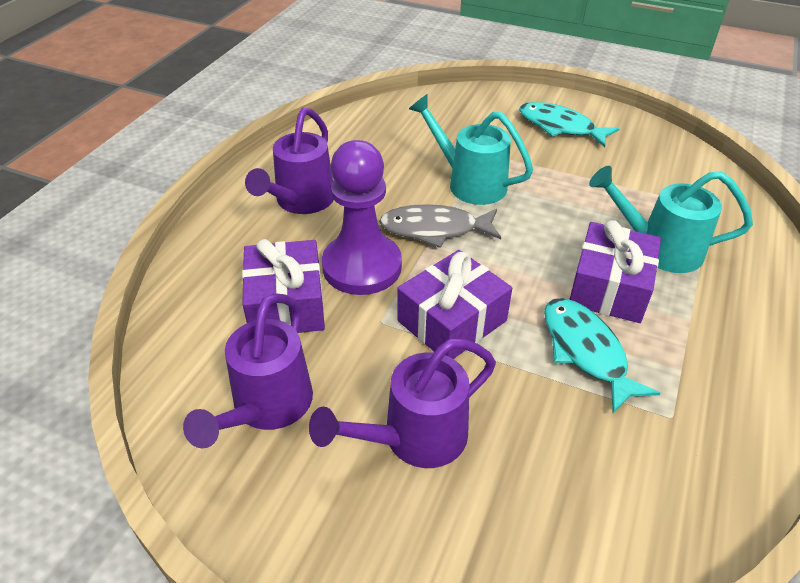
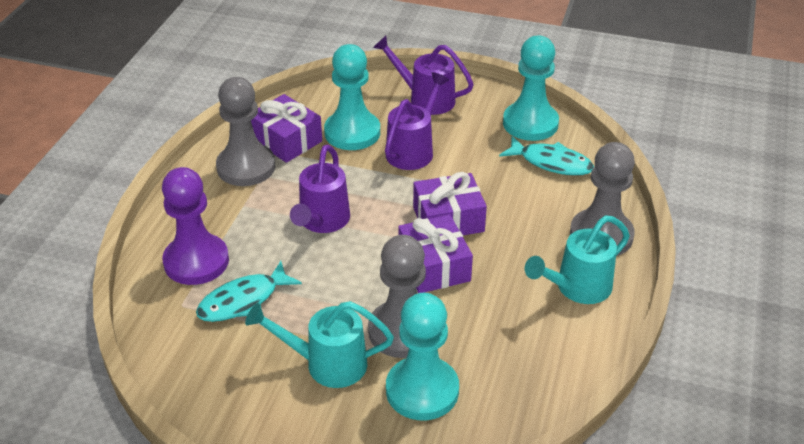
grey fish: 1 -> 0
grey pawn: 0 -> 3
turquoise pawn: 0 -> 3

